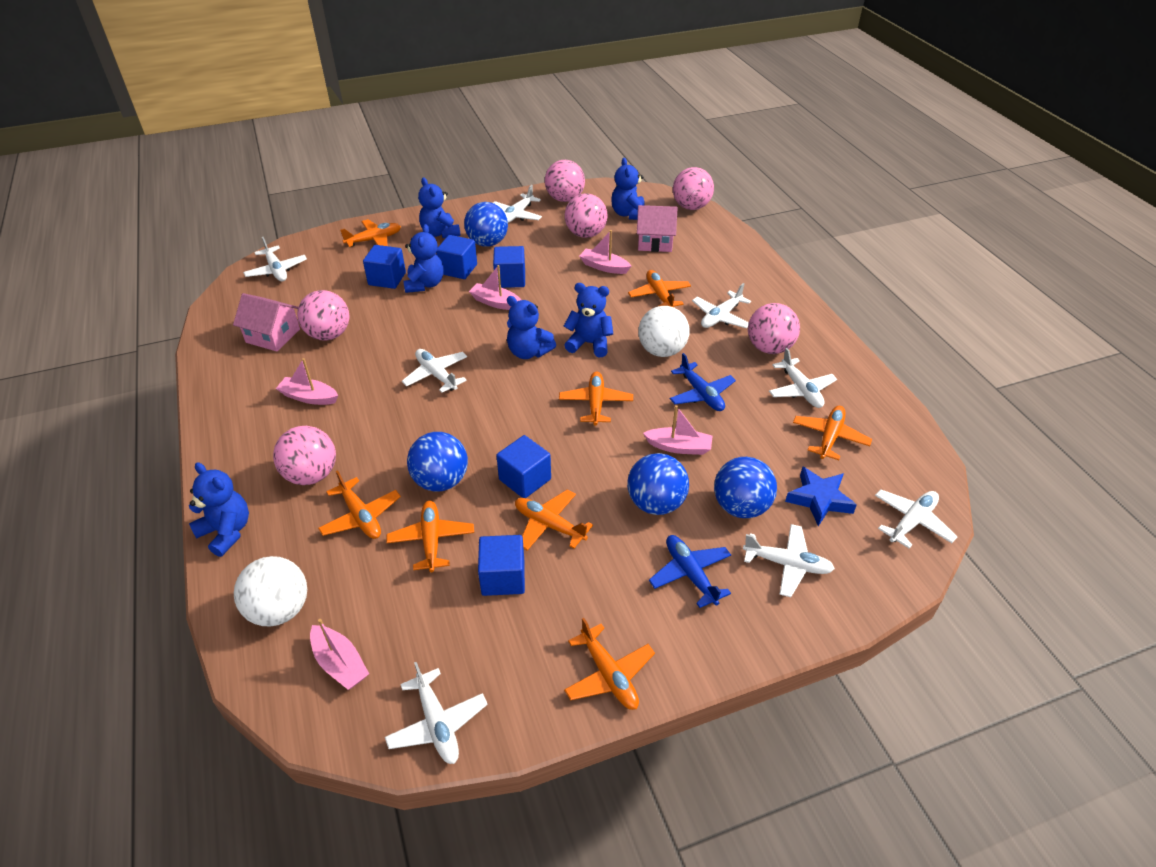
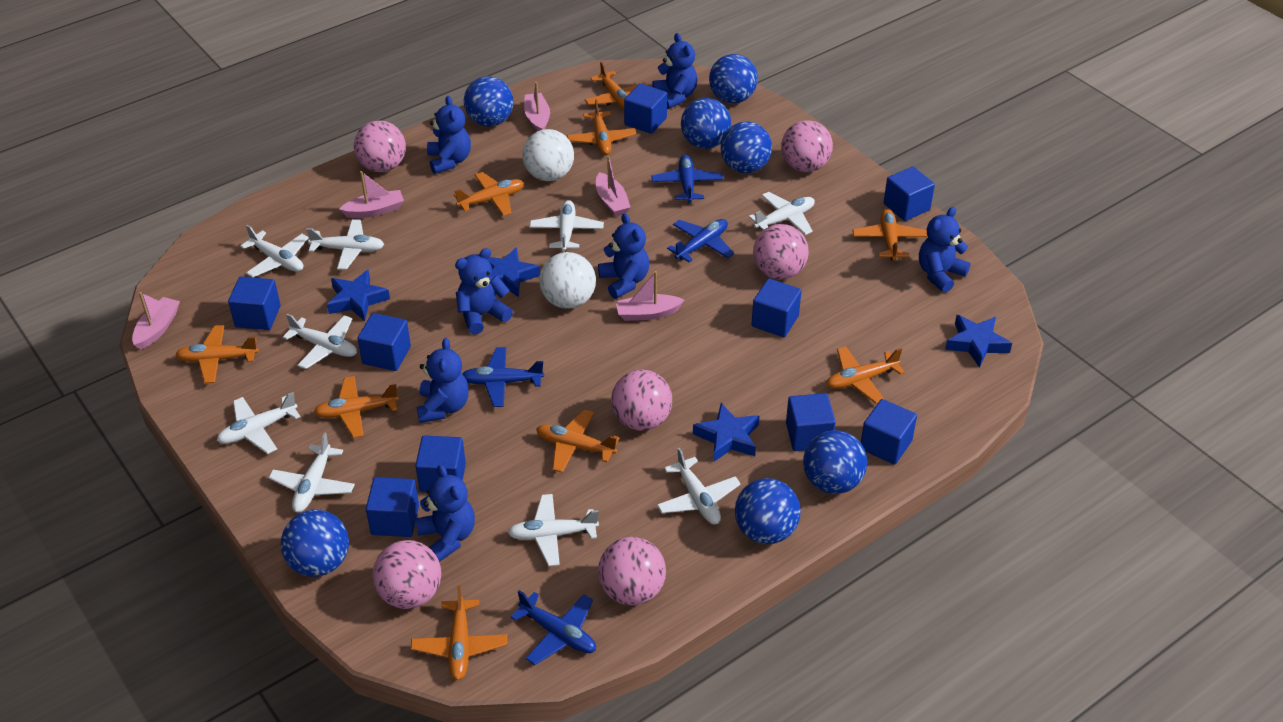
blue ball: 4 -> 7
blue cube: 5 -> 9
blue plane: 2 -> 4
blue star: 1 -> 4
blue teddy bear: 6 -> 7
orange plane: 8 -> 9
pink house: 2 -> 0
white plane: 8 -> 9

